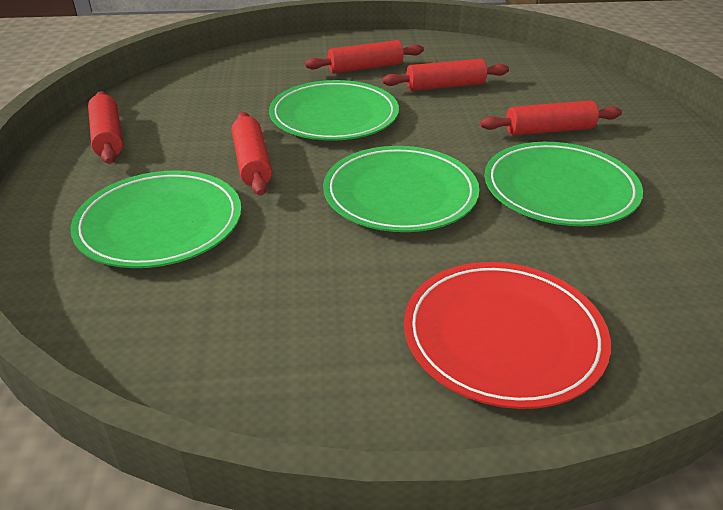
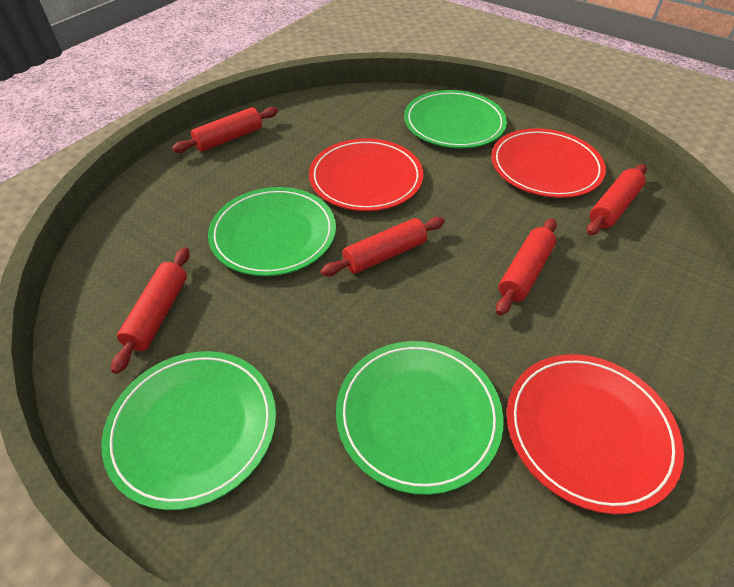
red plate: 1 -> 3

